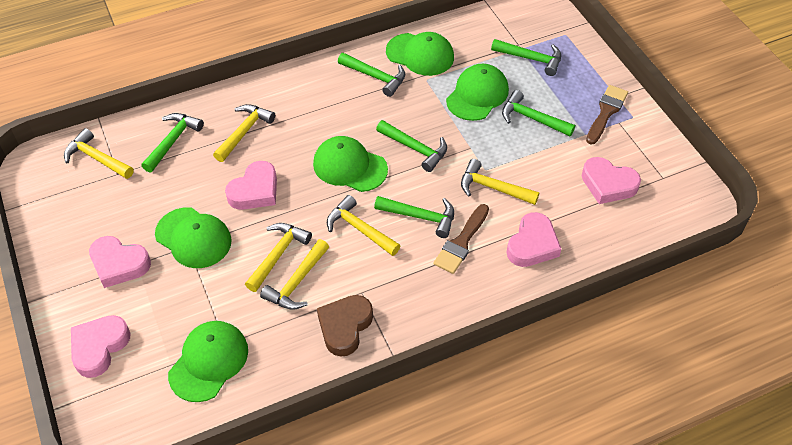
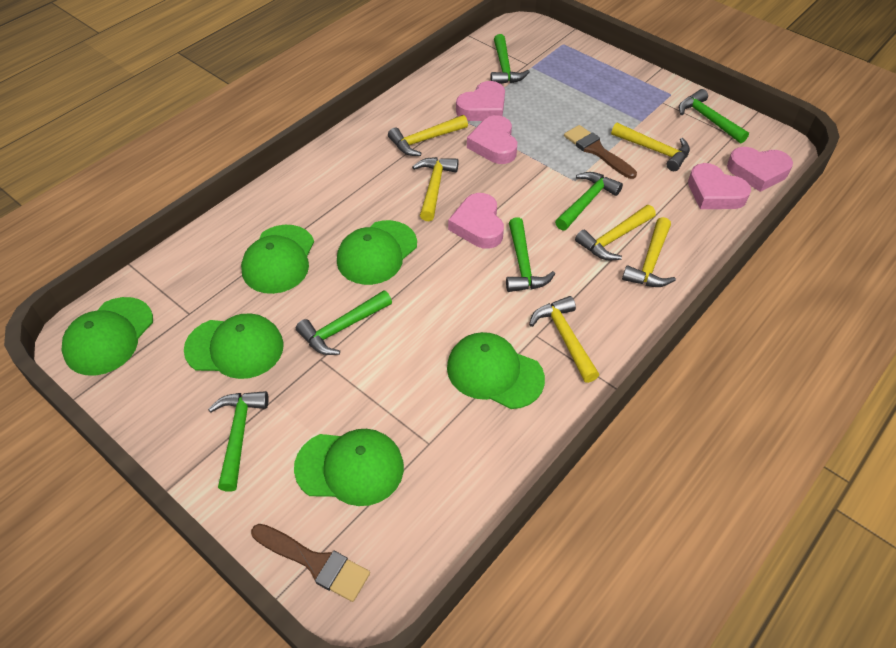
brown heart: 1 -> 0
green cap: 5 -> 6

